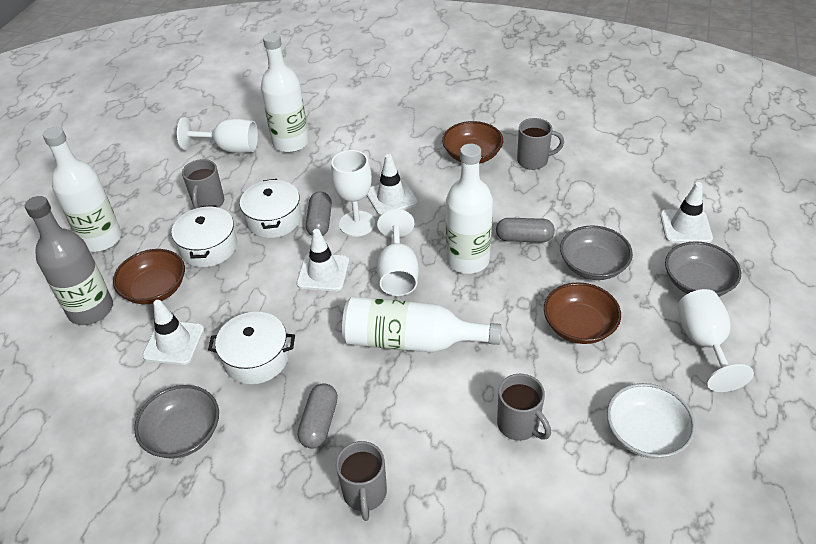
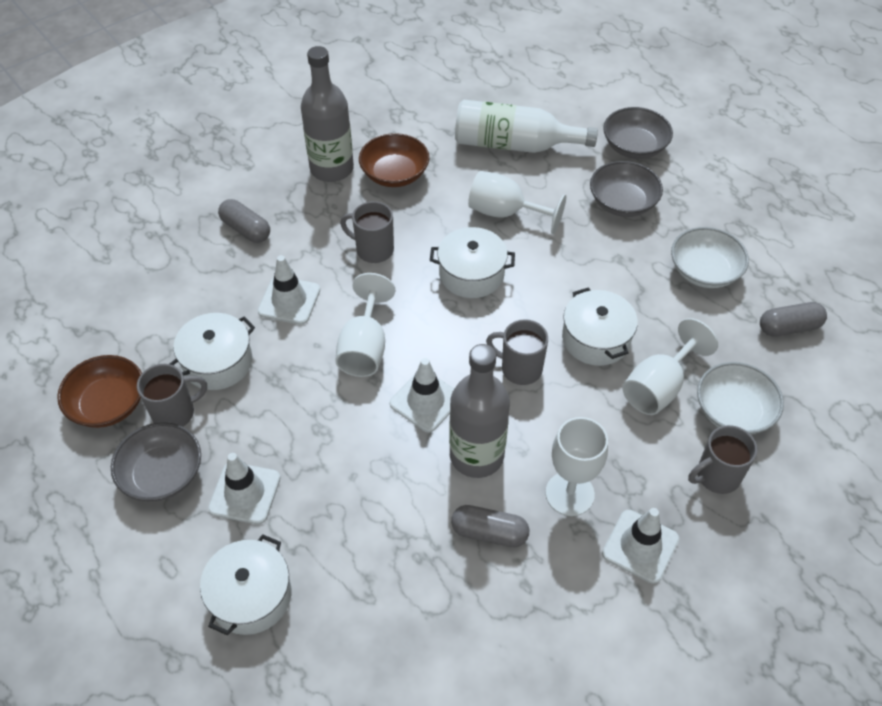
brown bowl: 3 -> 2
grey bottle: 1 -> 2
white bottle: 4 -> 1
white bowl: 1 -> 2
white pot: 3 -> 4

